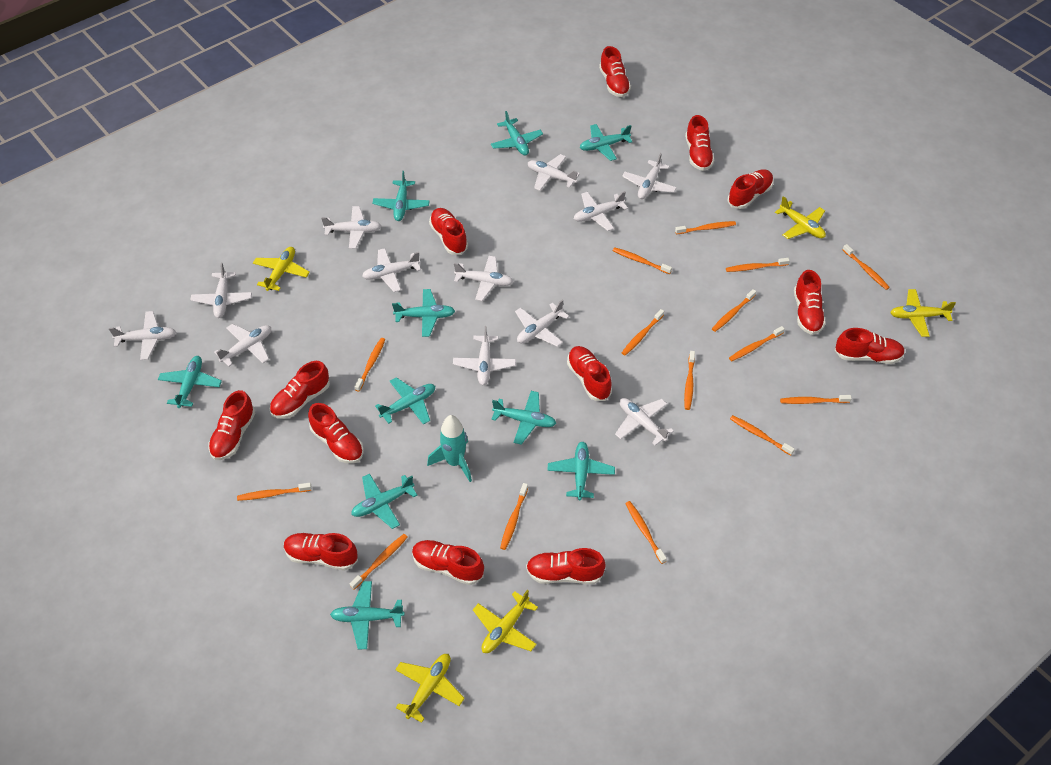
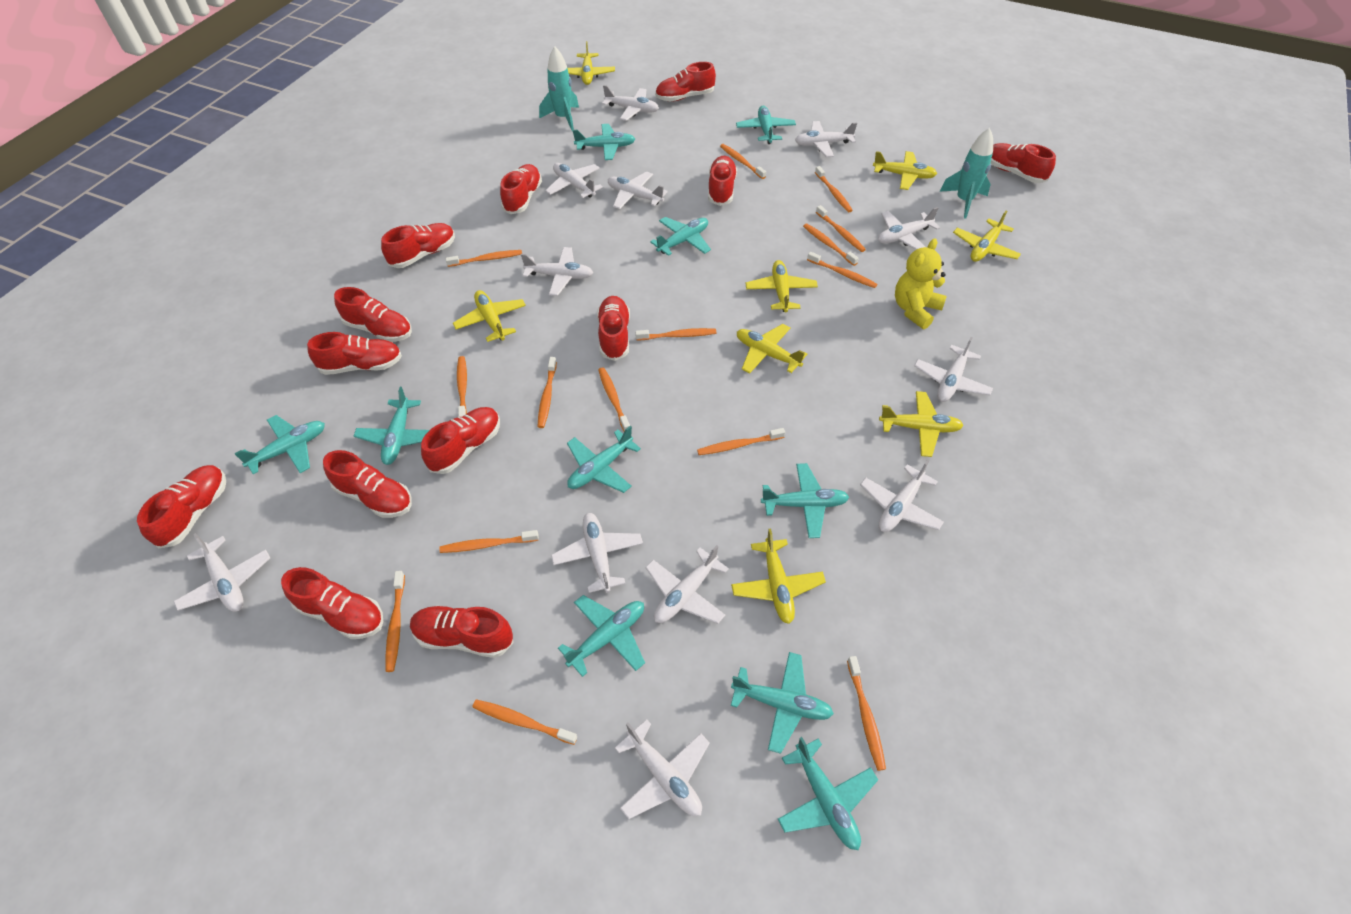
turquoise rocket: 1 -> 2
yellow plane: 5 -> 8
yellow teddy bear: 0 -> 1

